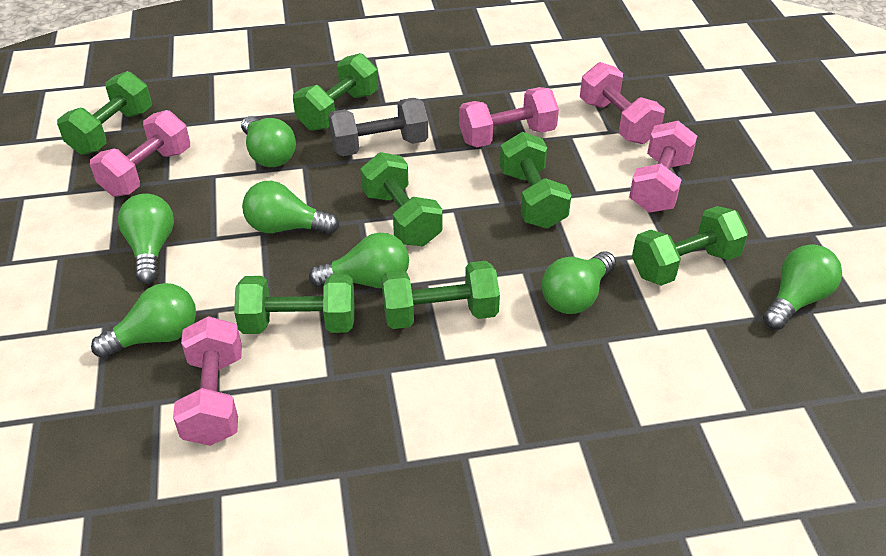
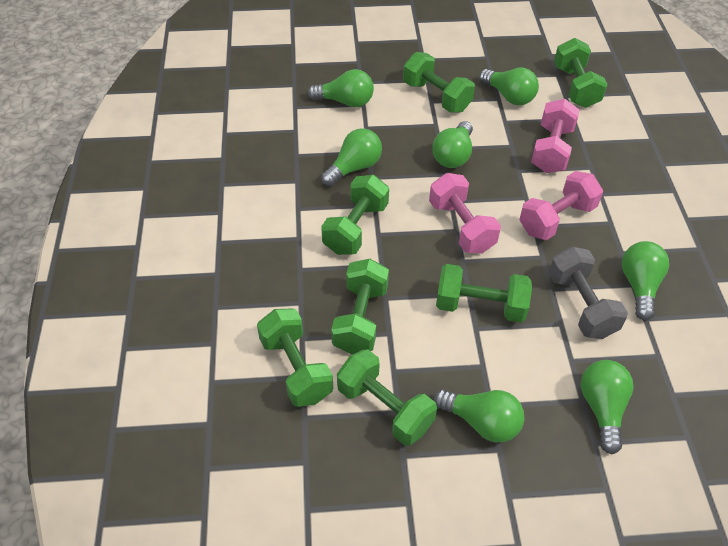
pink dumbbell: 5 -> 3

